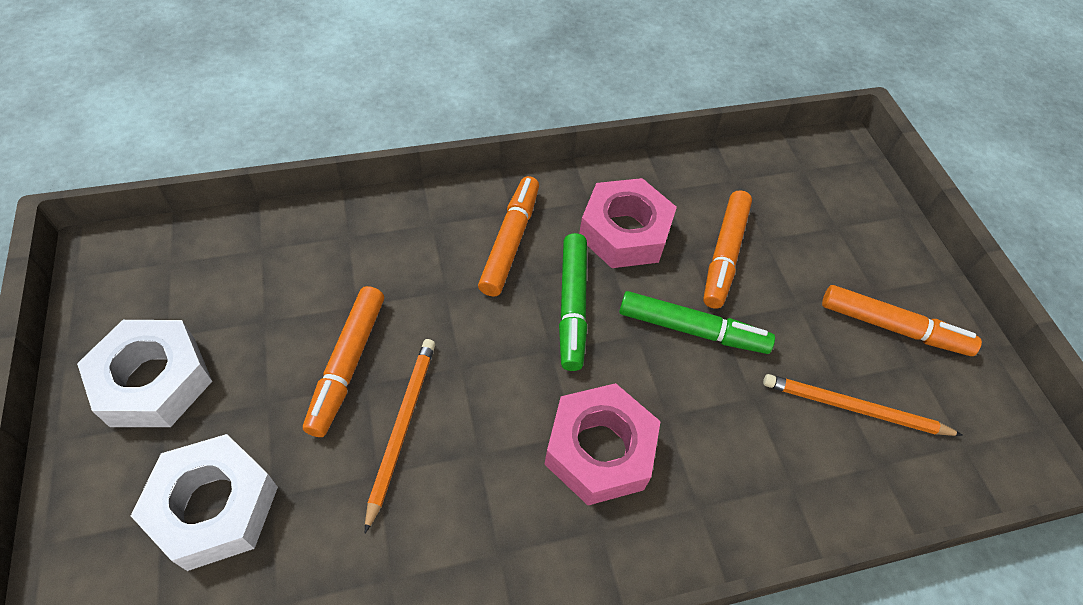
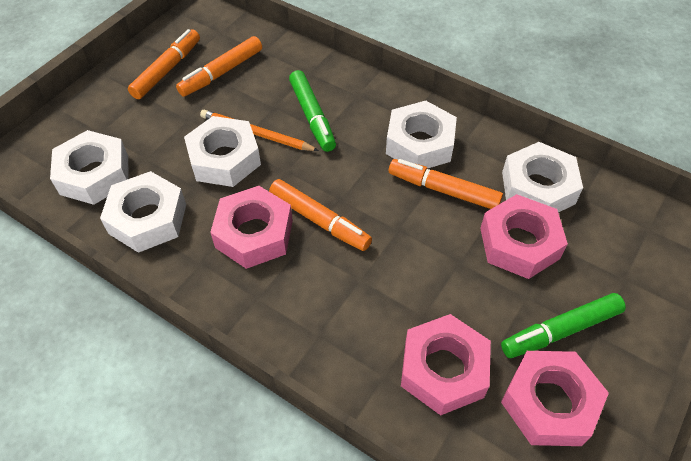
orange pencil: 2 -> 1
pink nut: 2 -> 4
white nut: 2 -> 5

